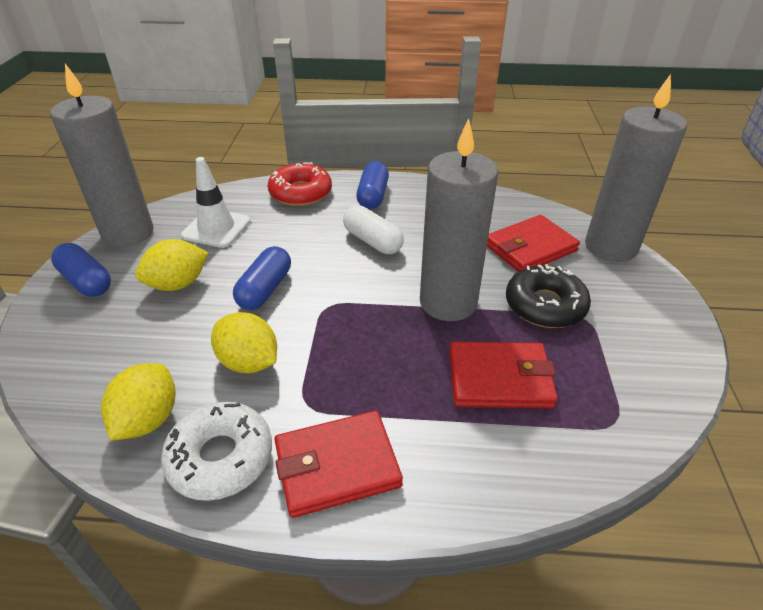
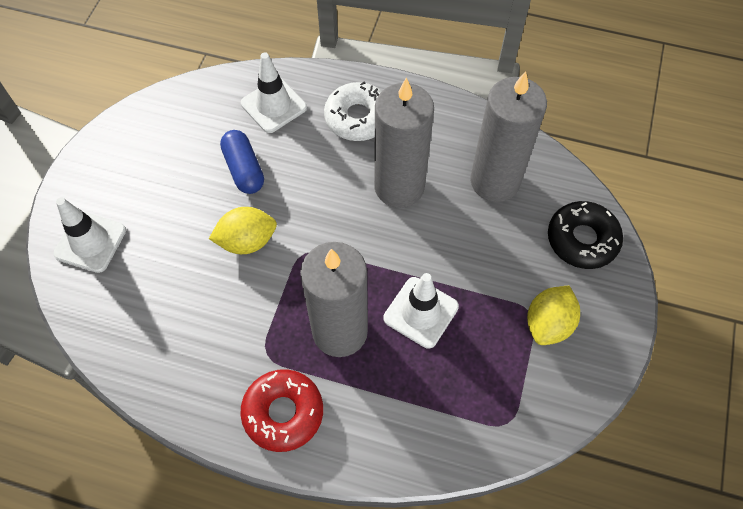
blue capsule: 3 -> 1
red wallet: 3 -> 0
white capsule: 1 -> 0
white traffic cone: 1 -> 3
yellow lemon: 3 -> 2

